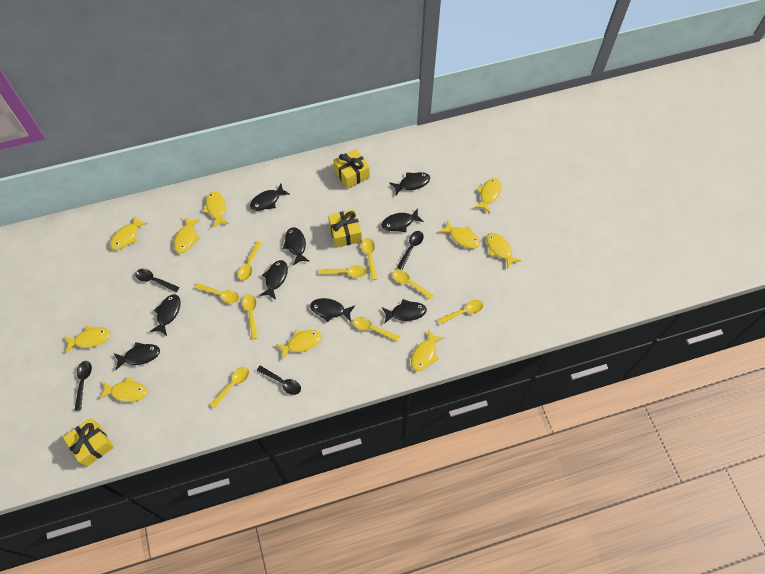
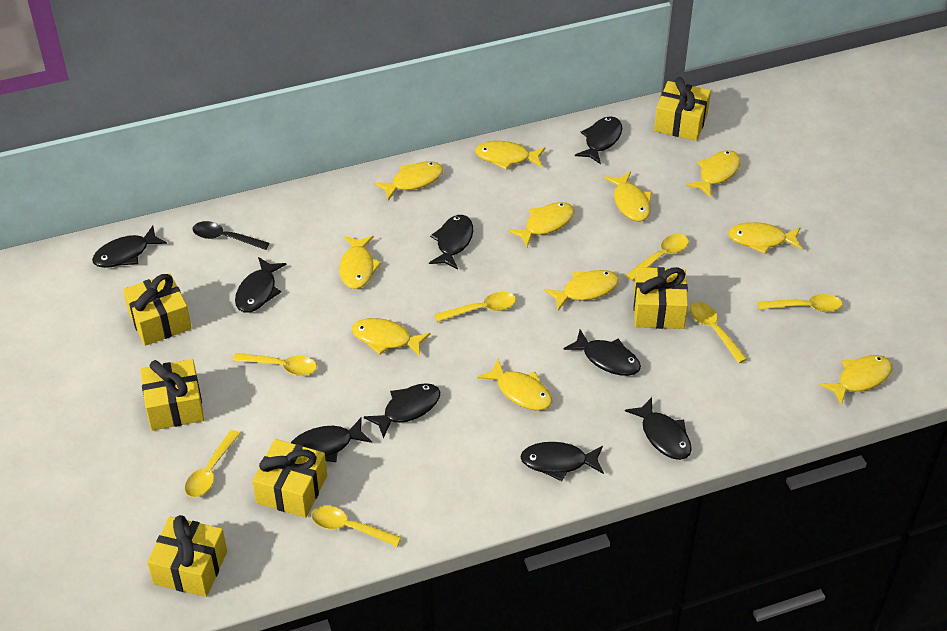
black spoon: 4 -> 1
yellow fish: 10 -> 11
yellow gift: 3 -> 6
yellow spoon: 9 -> 7

